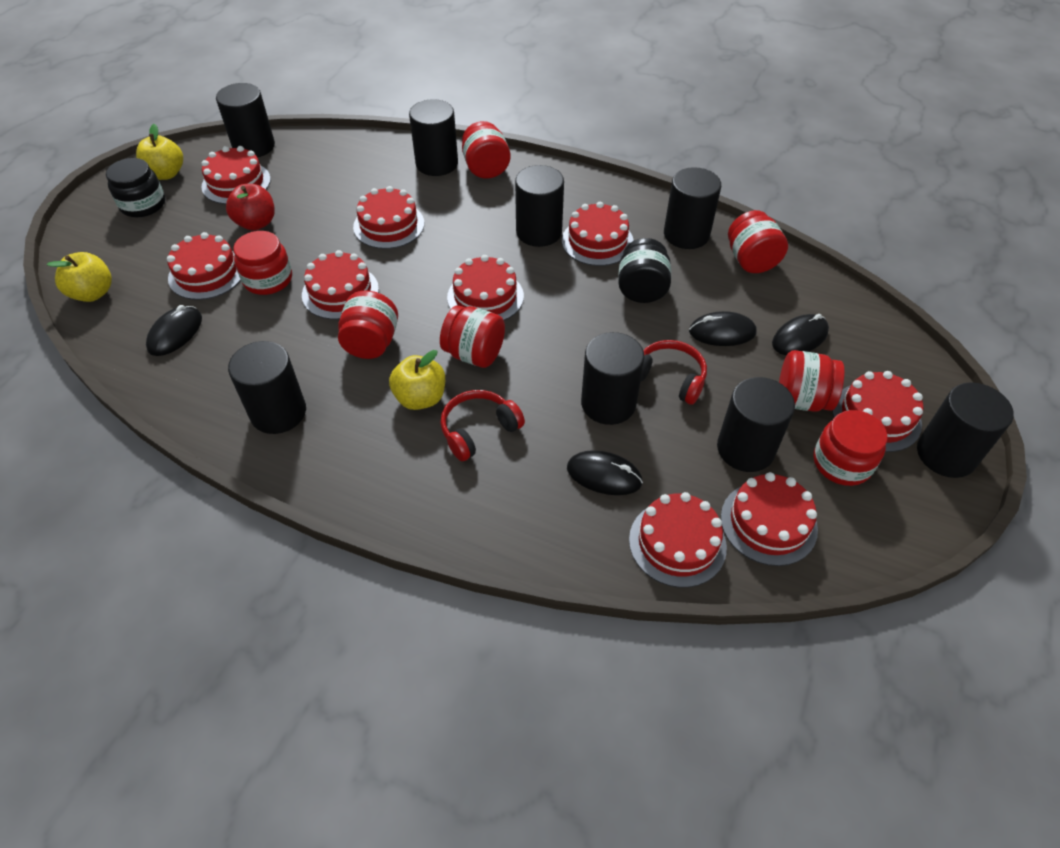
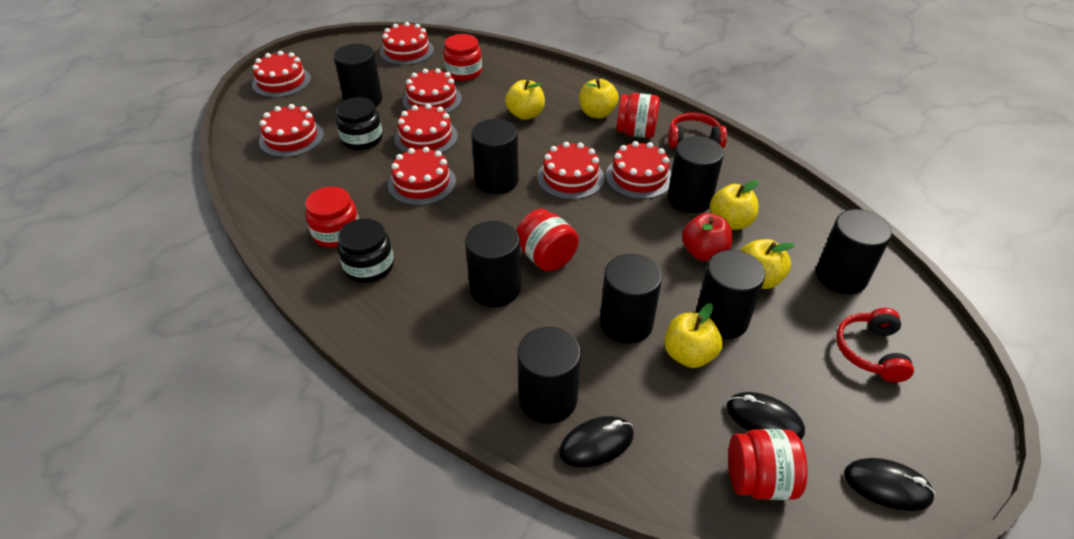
black mouse: 4 -> 3
red cake: 9 -> 8
red jar: 7 -> 5
yellow apple: 3 -> 5

